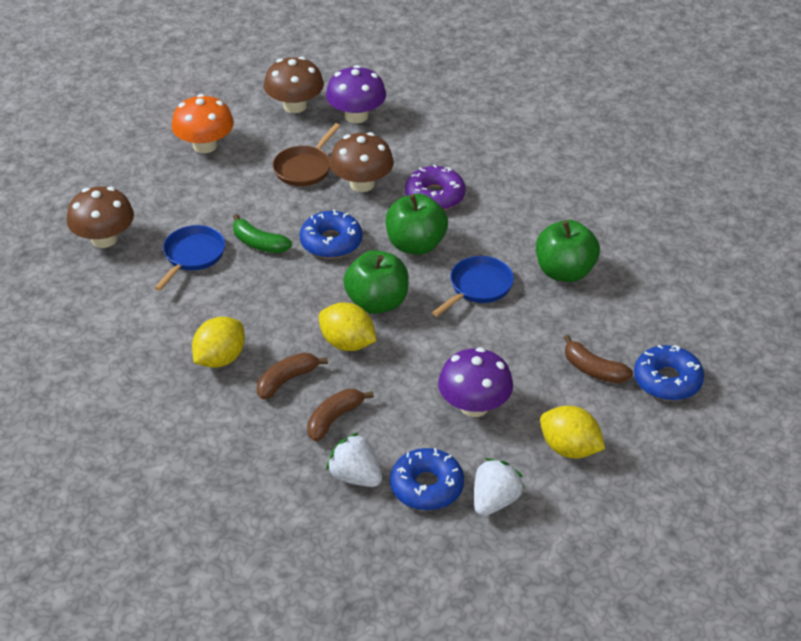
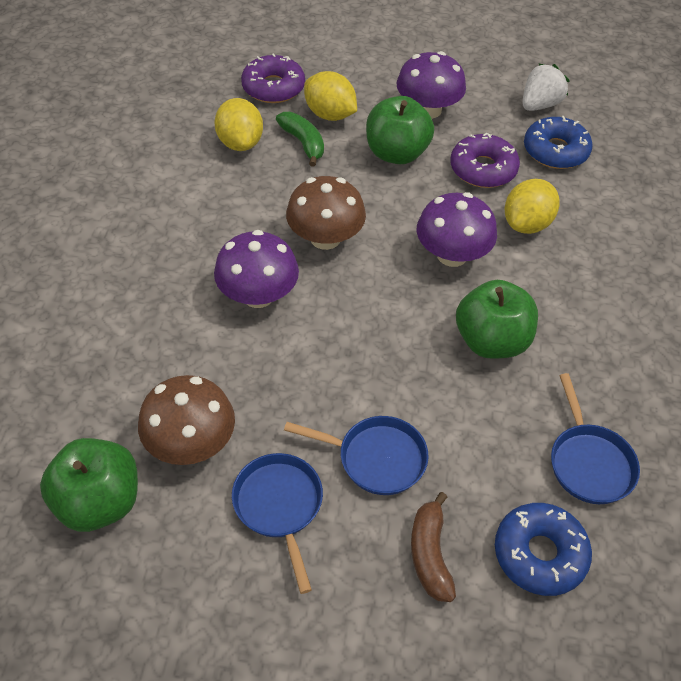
blue donut: 3 -> 2
blue pan: 2 -> 3
brown banana: 3 -> 1
brown mushroom: 3 -> 2
brown pan: 1 -> 0
orange mushroom: 1 -> 0
purple donut: 1 -> 2
purple mushroom: 2 -> 3
white strawberry: 2 -> 1

